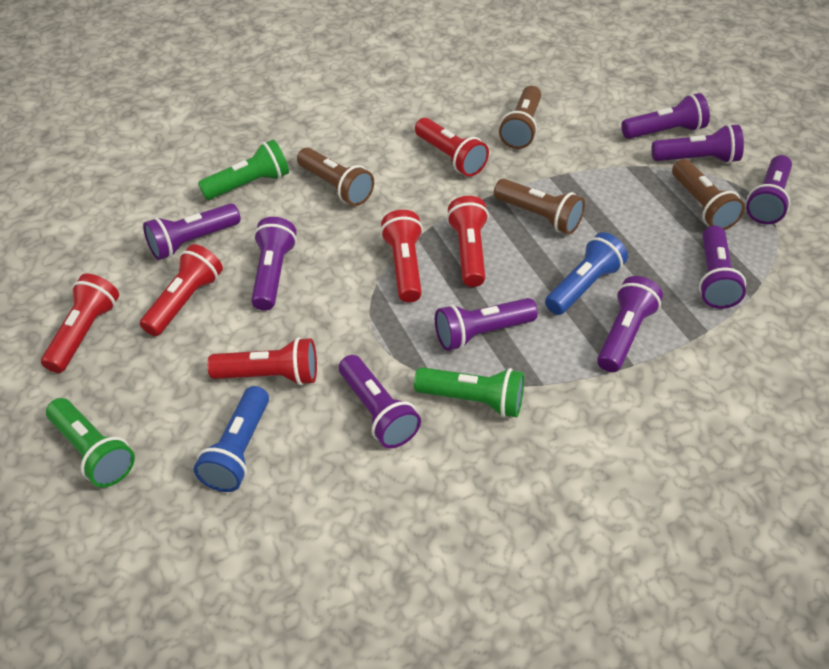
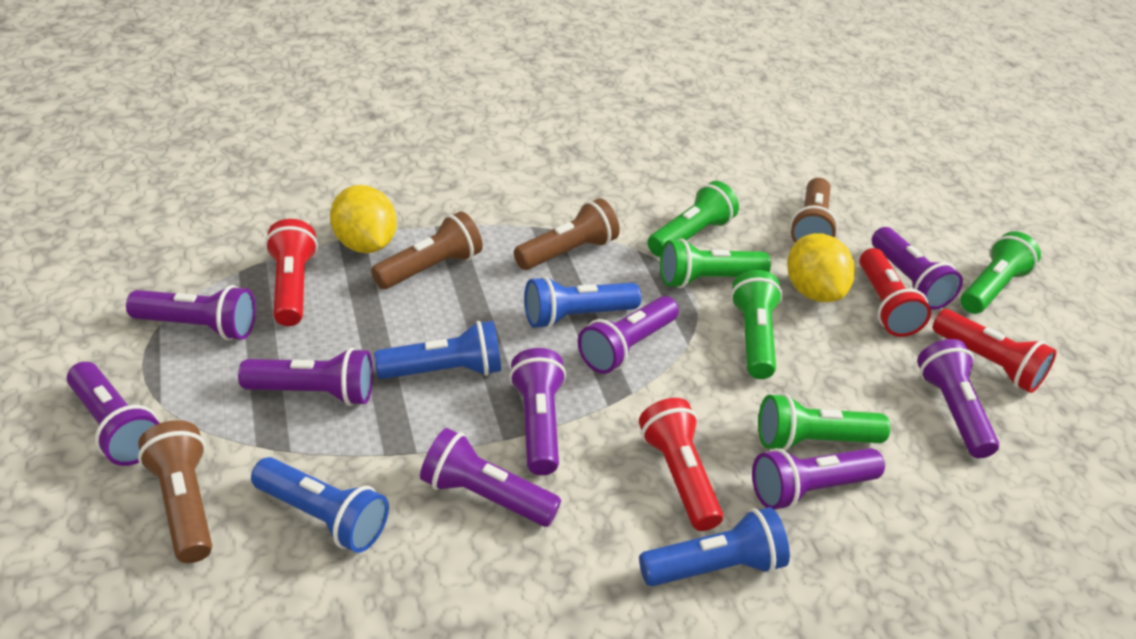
blue flashlight: 2 -> 4
green flashlight: 3 -> 5
red flashlight: 6 -> 4
yellow lemon: 0 -> 2

